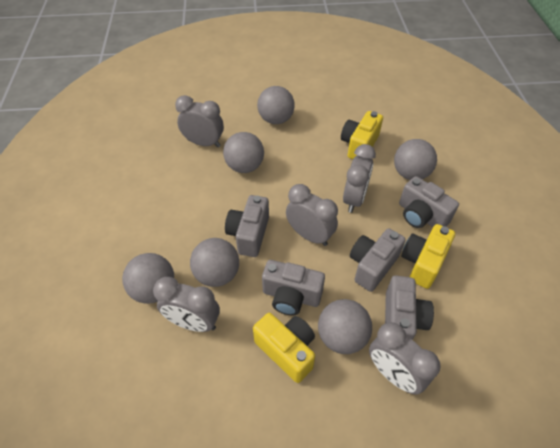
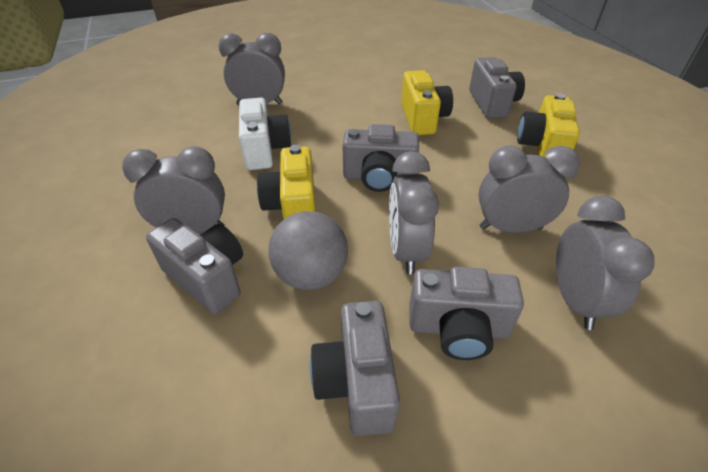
grey ball: 6 -> 1
white camera: 0 -> 1

